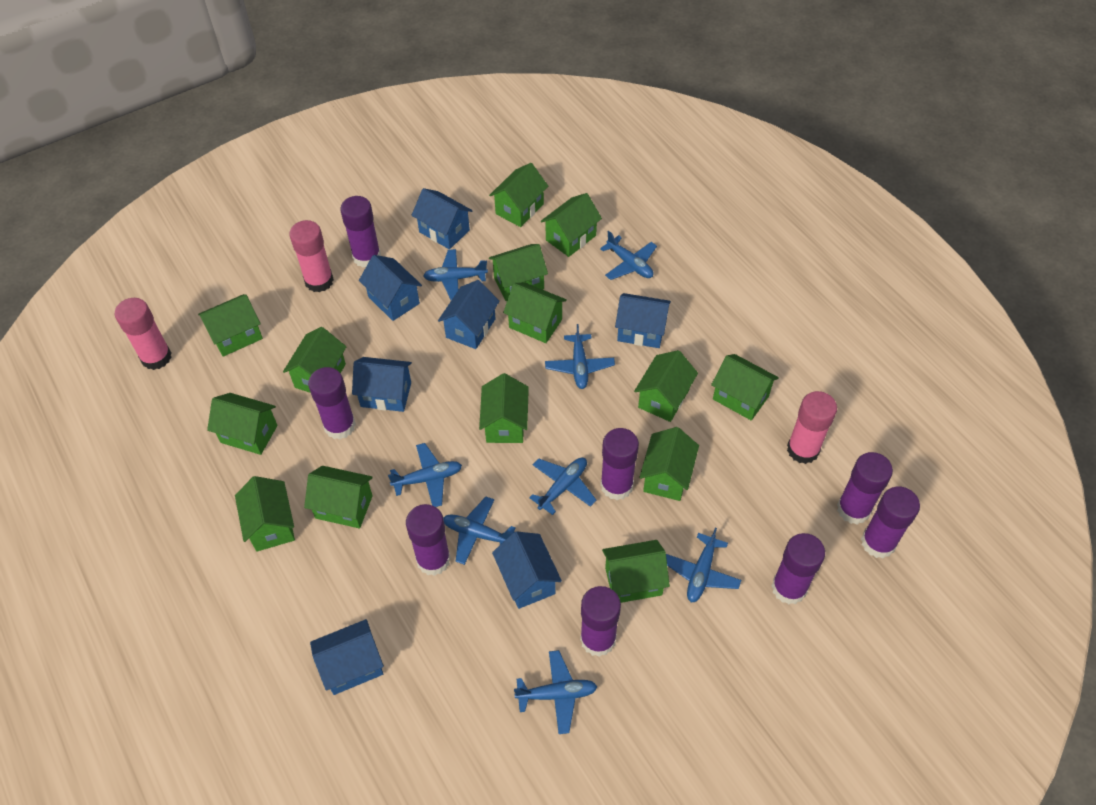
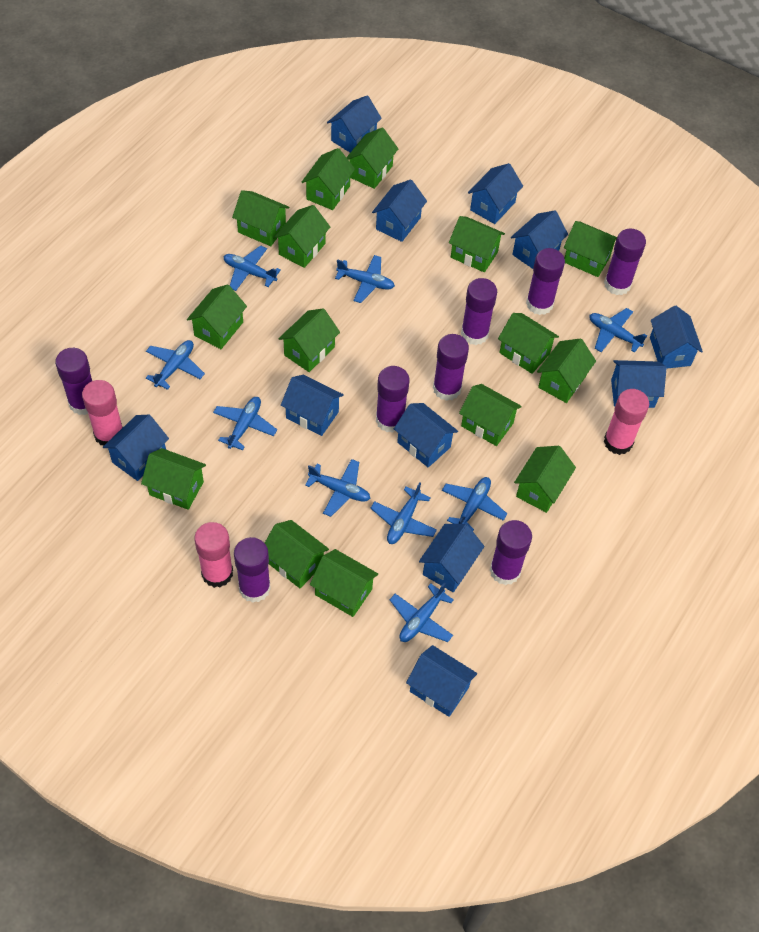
blue house: 7 -> 11
blue plane: 8 -> 9
green house: 14 -> 15

